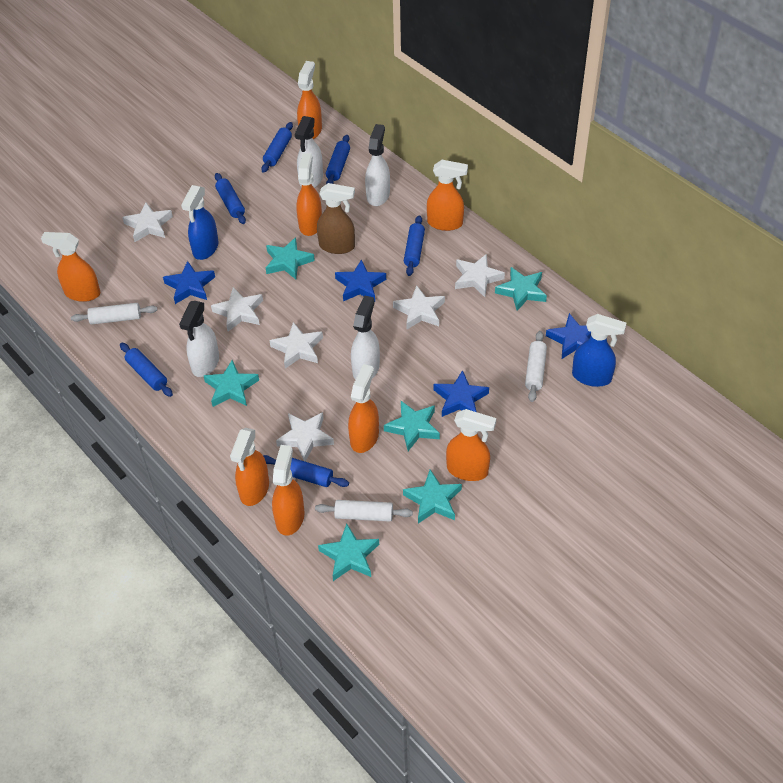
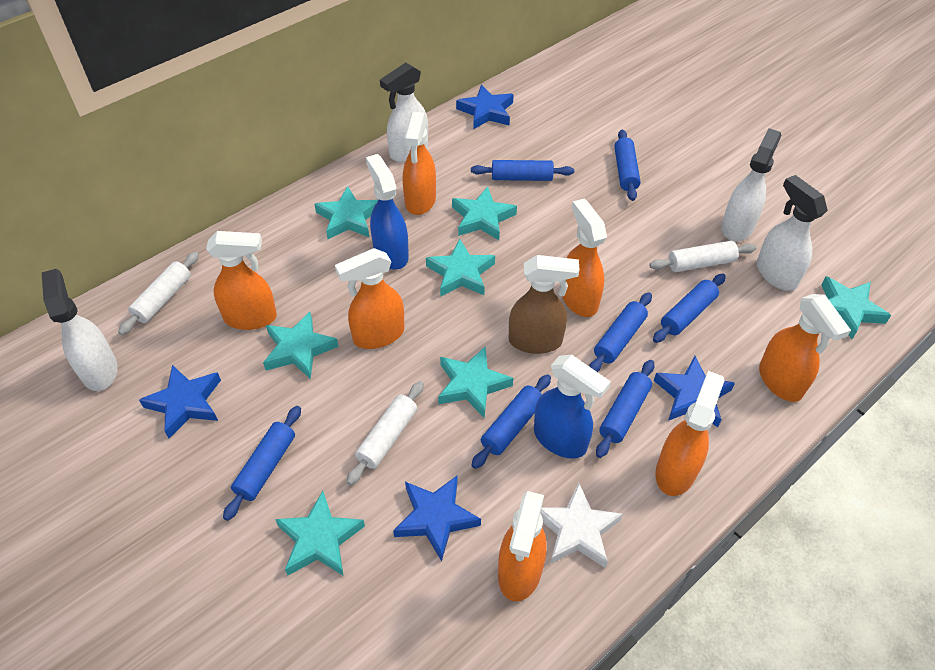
blue rolling pin: 6 -> 7
orange spray bottle: 8 -> 7
turquoise star: 6 -> 7
white star: 6 -> 1

